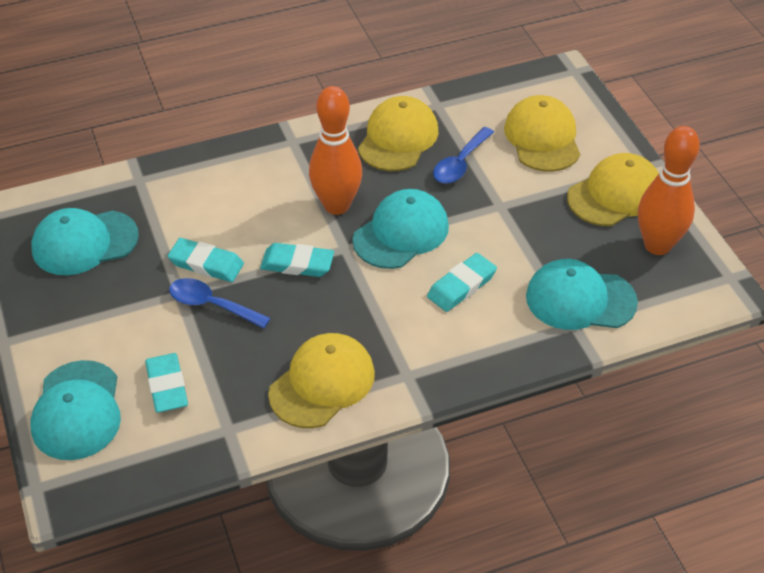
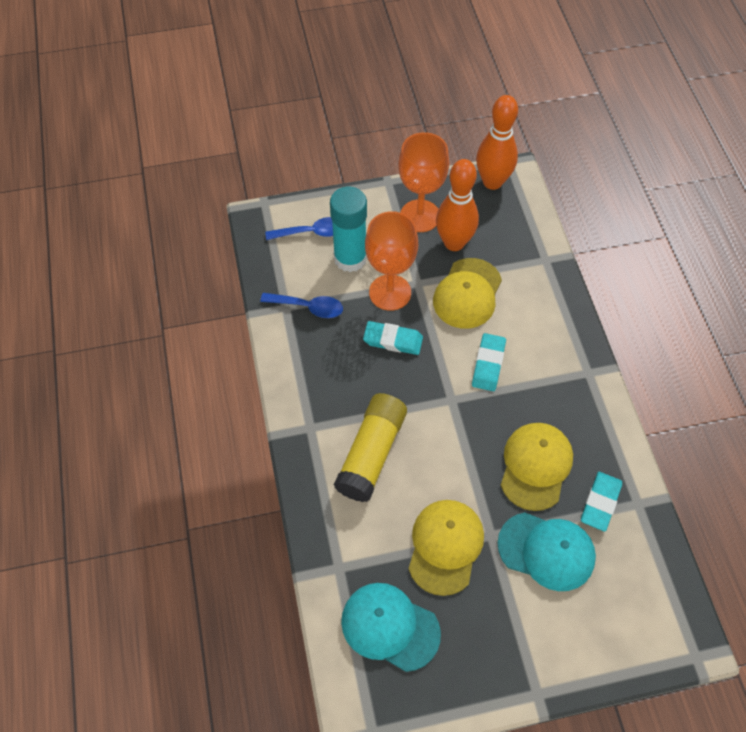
orange goblet: 0 -> 2
turquoise cap: 4 -> 2
turquoise eraser: 4 -> 3
turquoise glue stick: 0 -> 1
yellow cap: 4 -> 3
yellow glue stick: 0 -> 1

